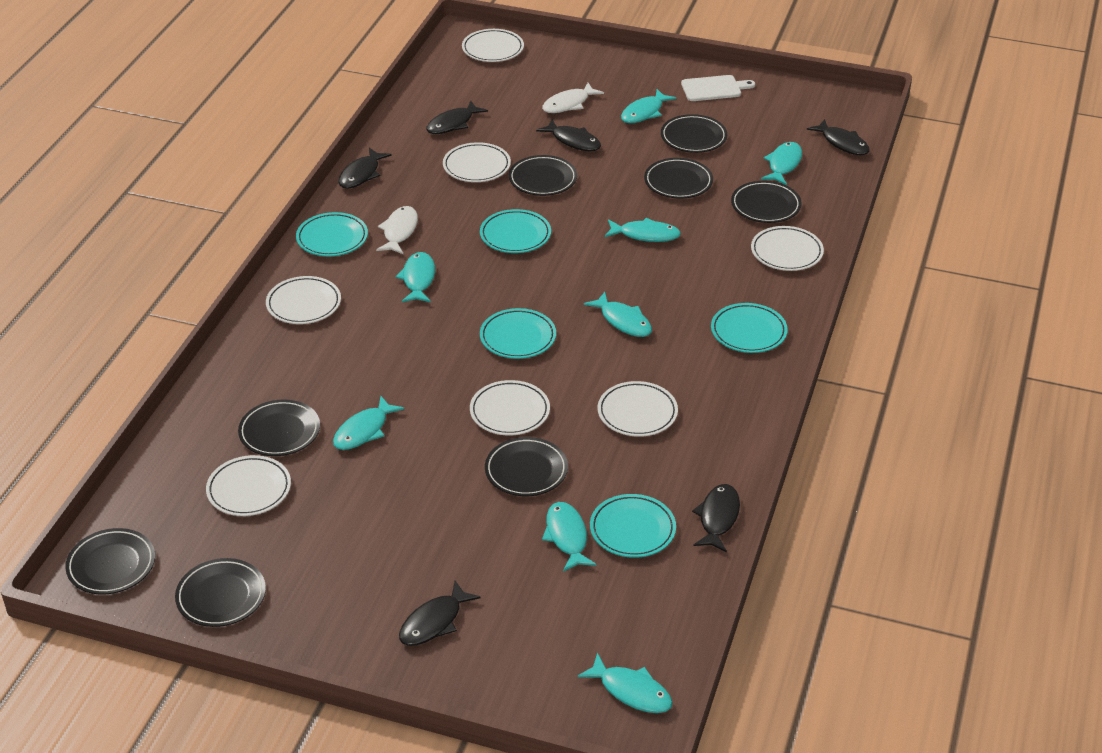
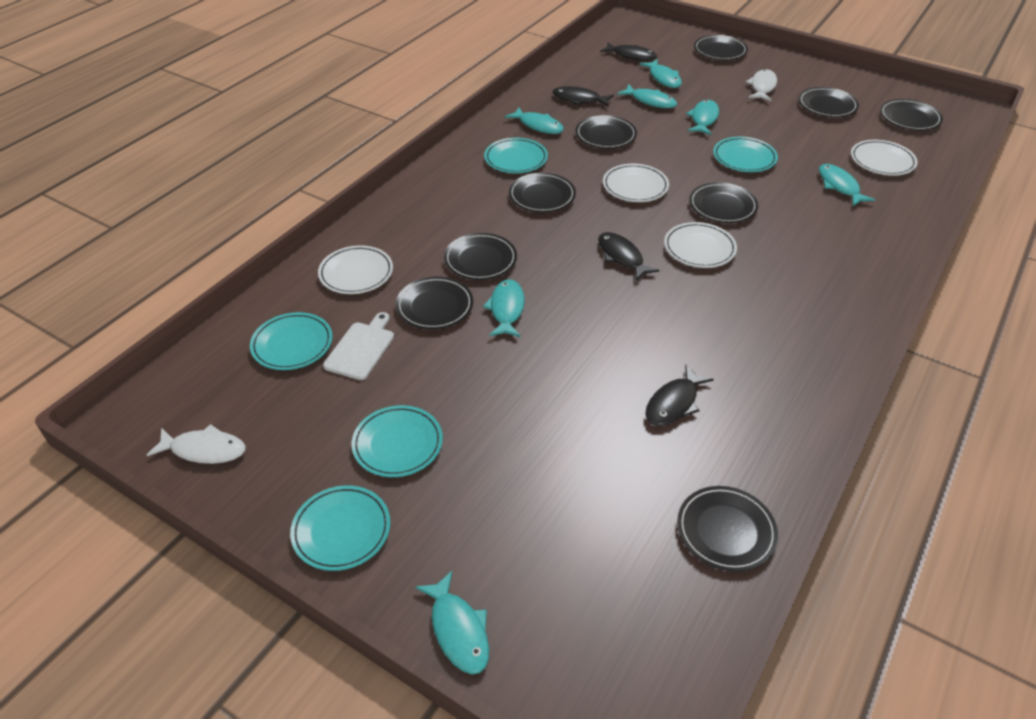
black fish: 6 -> 4
black plate: 8 -> 9
turquoise fish: 8 -> 7
white plate: 7 -> 4

